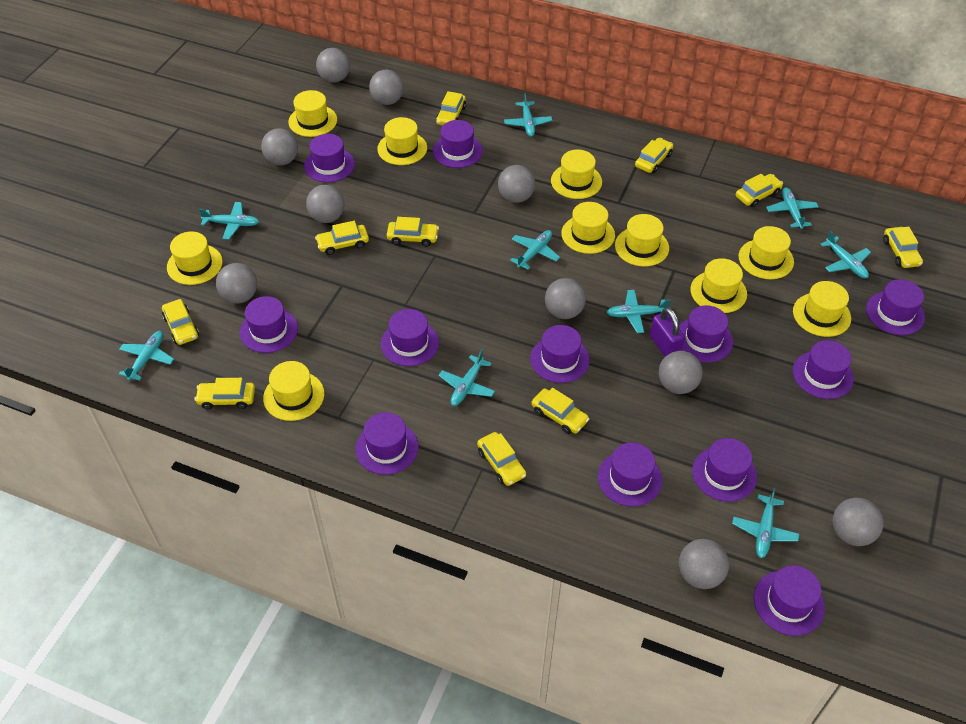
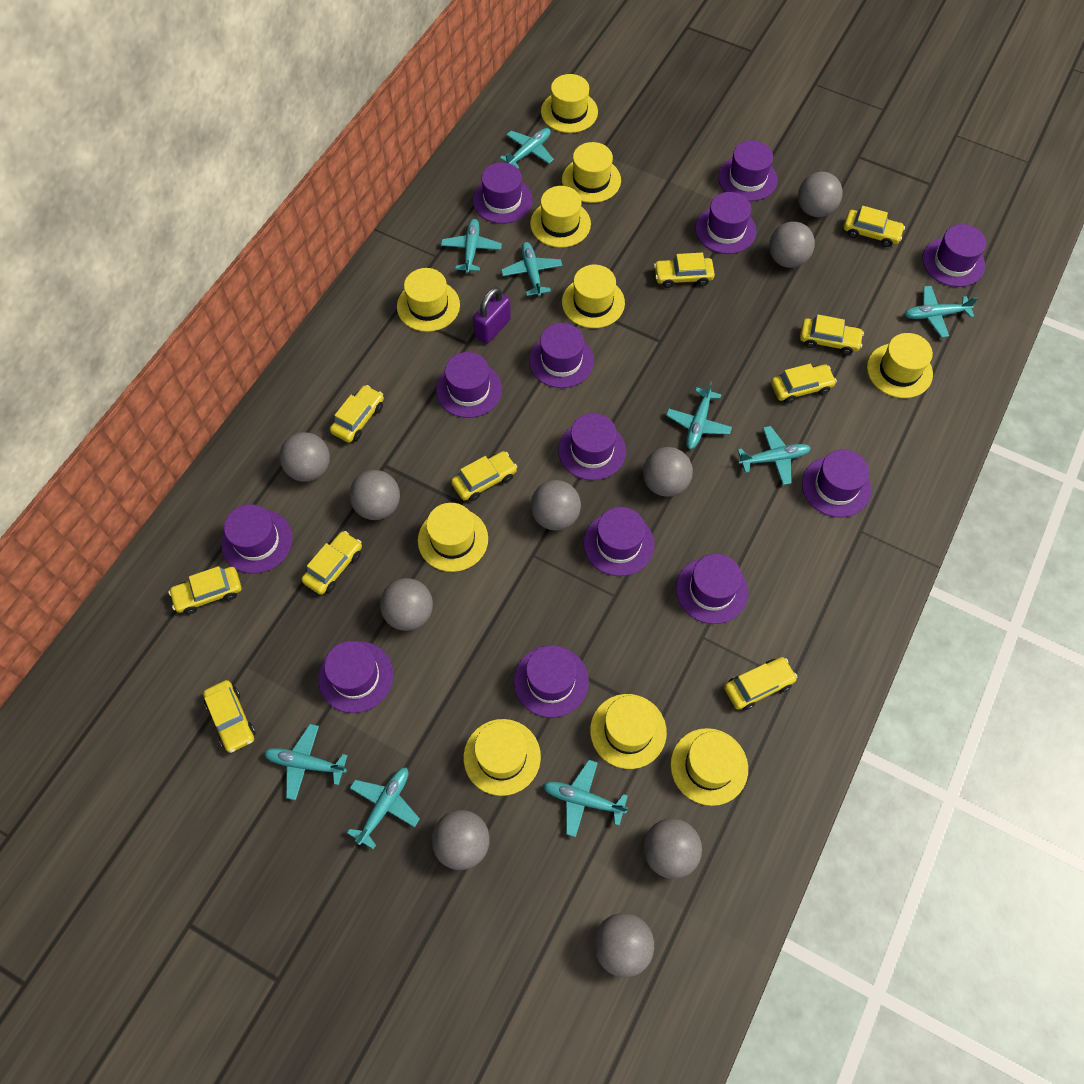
purple hat: 12 -> 13

